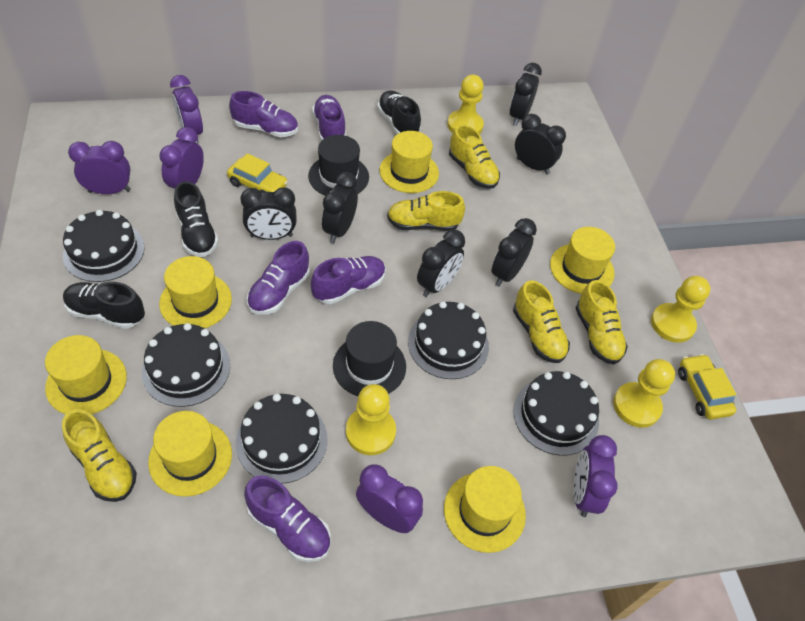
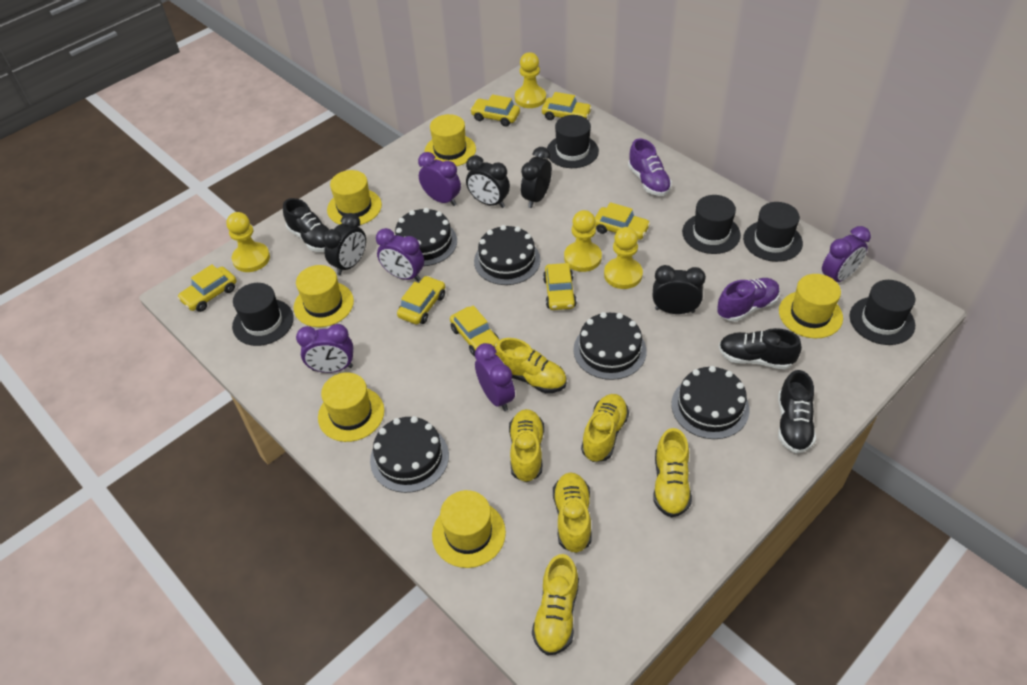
black clock: 6 -> 4
black hat: 2 -> 5
purple shoe: 5 -> 2
yellow car: 2 -> 7
yellow shoe: 5 -> 6

